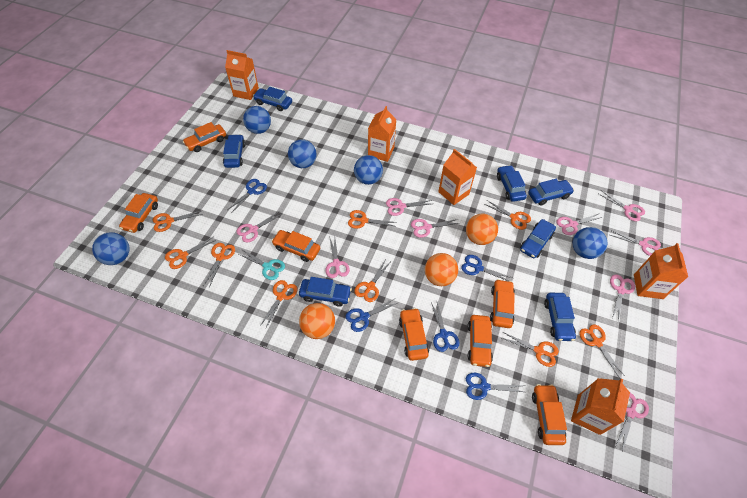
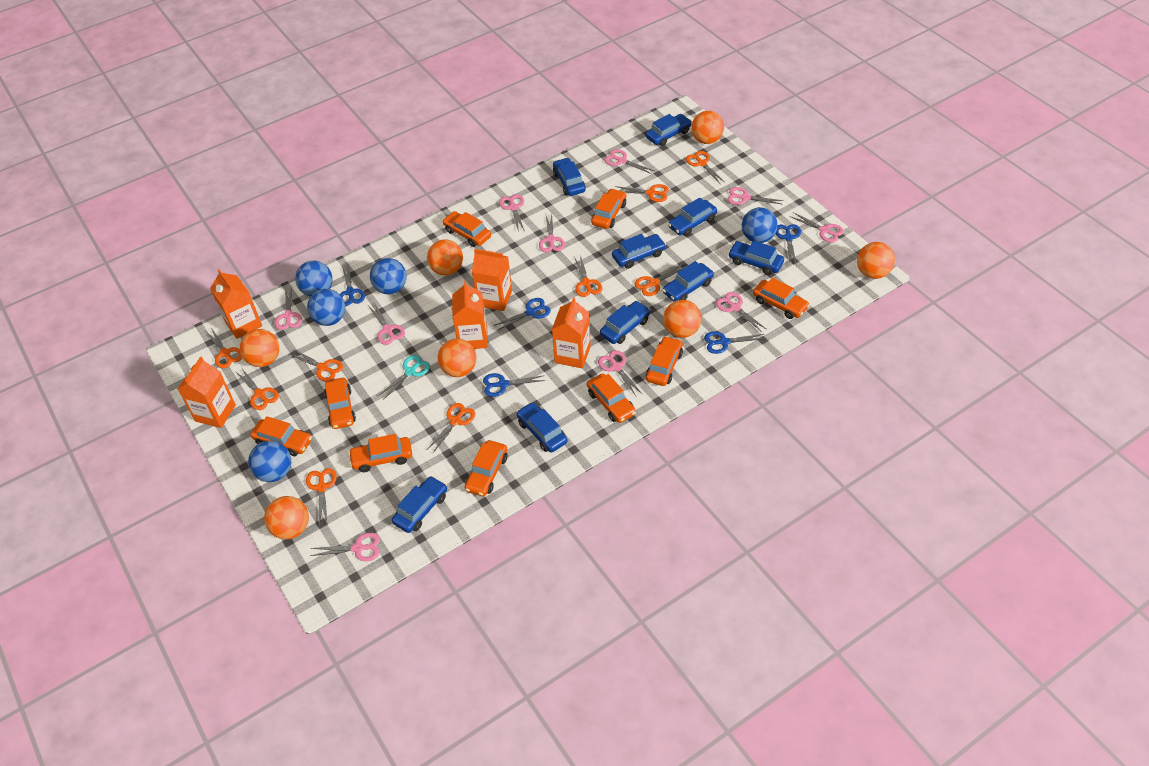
blue car: 7 -> 9
orange ball: 3 -> 7
orange car: 7 -> 9
pink scissors: 9 -> 10

